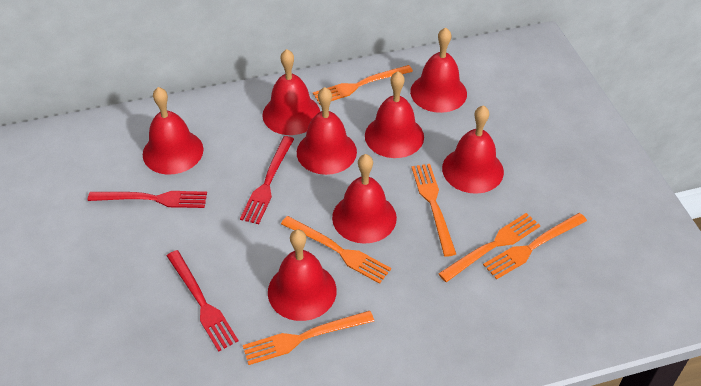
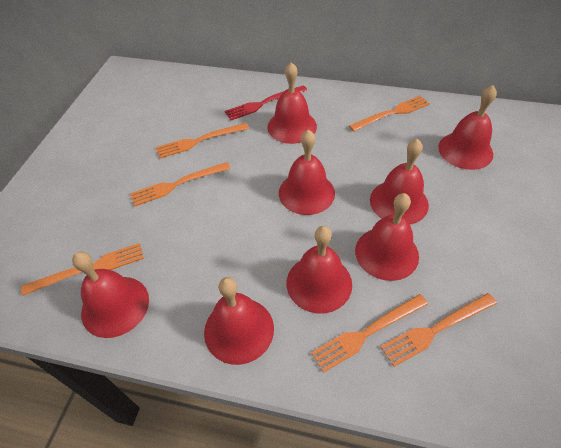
red fork: 3 -> 1

